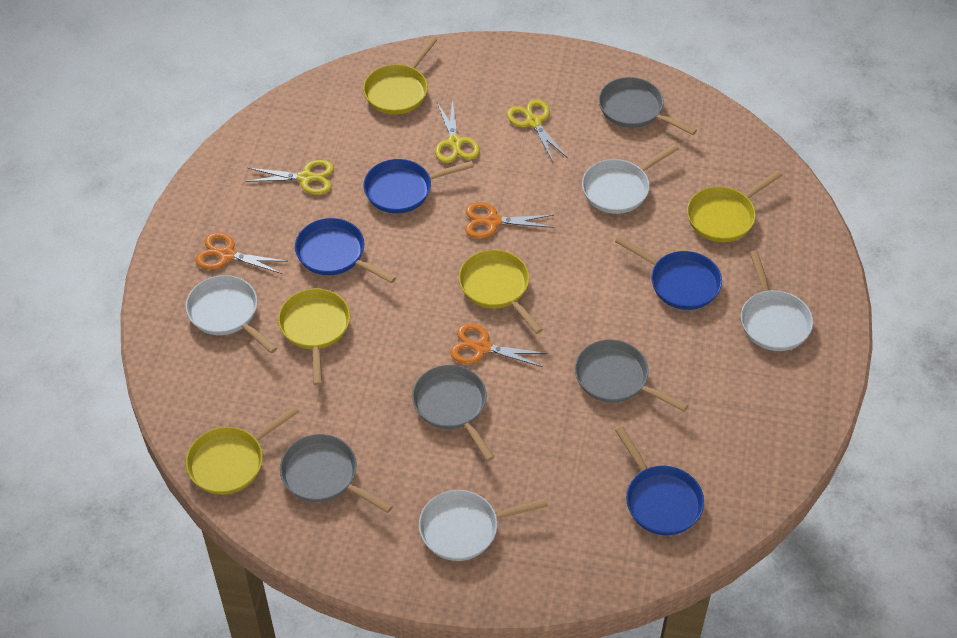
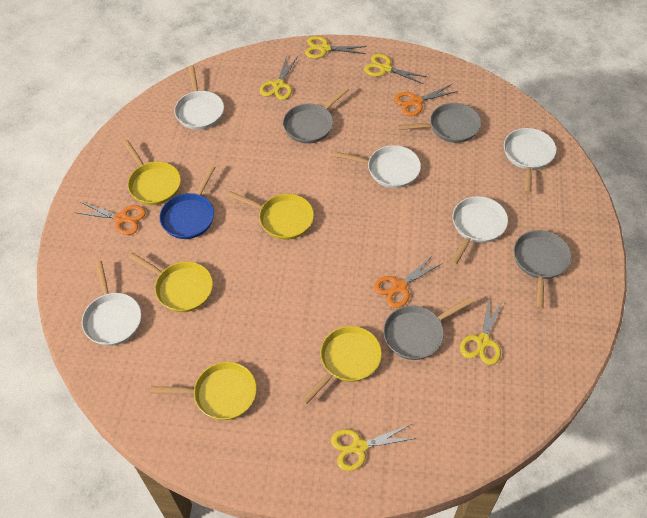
blue pan: 4 -> 1
white pan: 4 -> 5
yellow scissors: 3 -> 5

